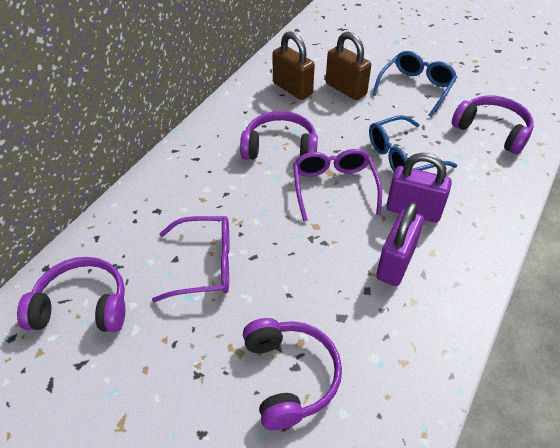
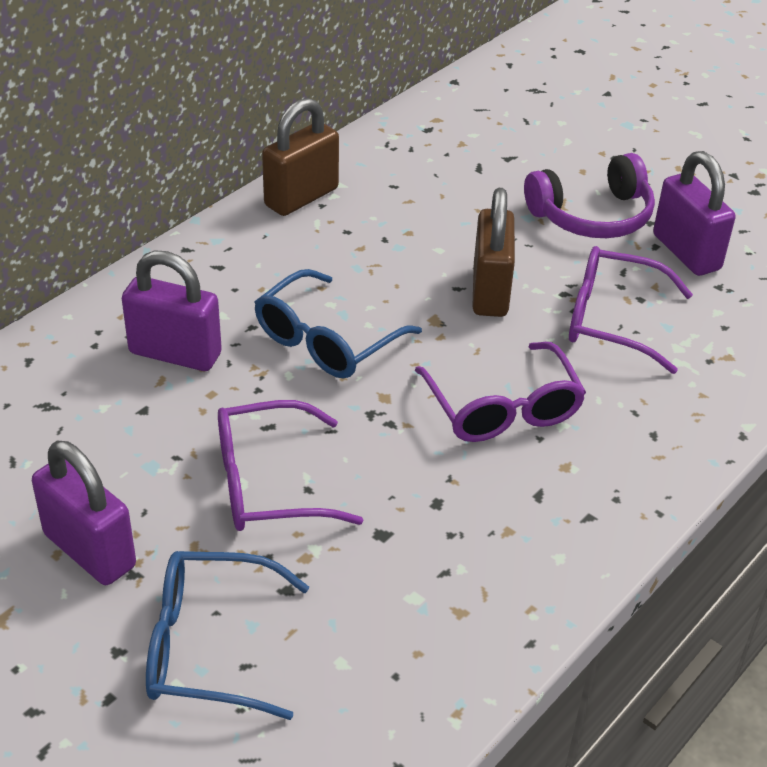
purple glasses: 2 -> 3
purple headphones: 4 -> 1
purple padlock: 2 -> 3

